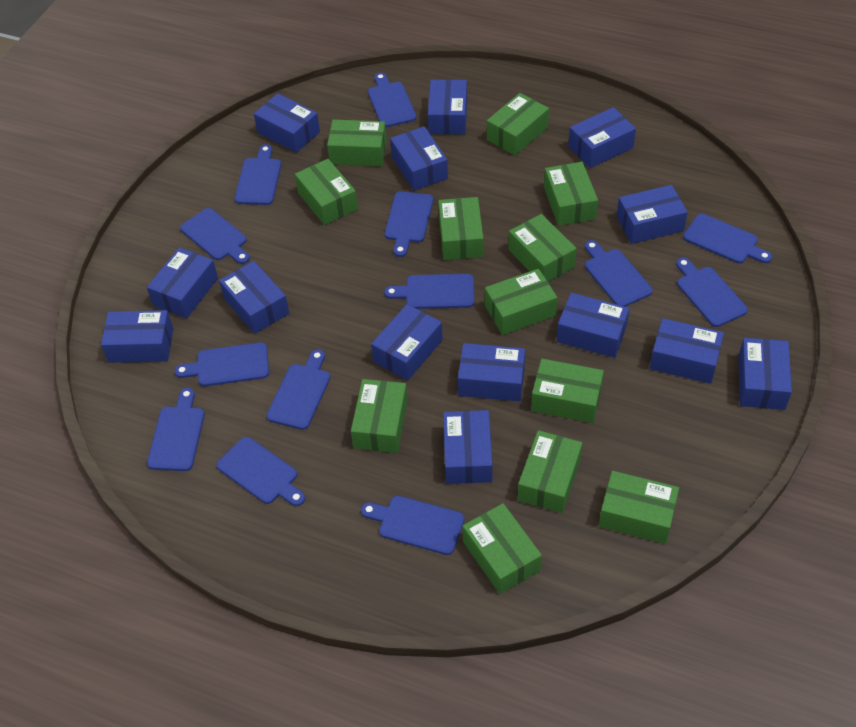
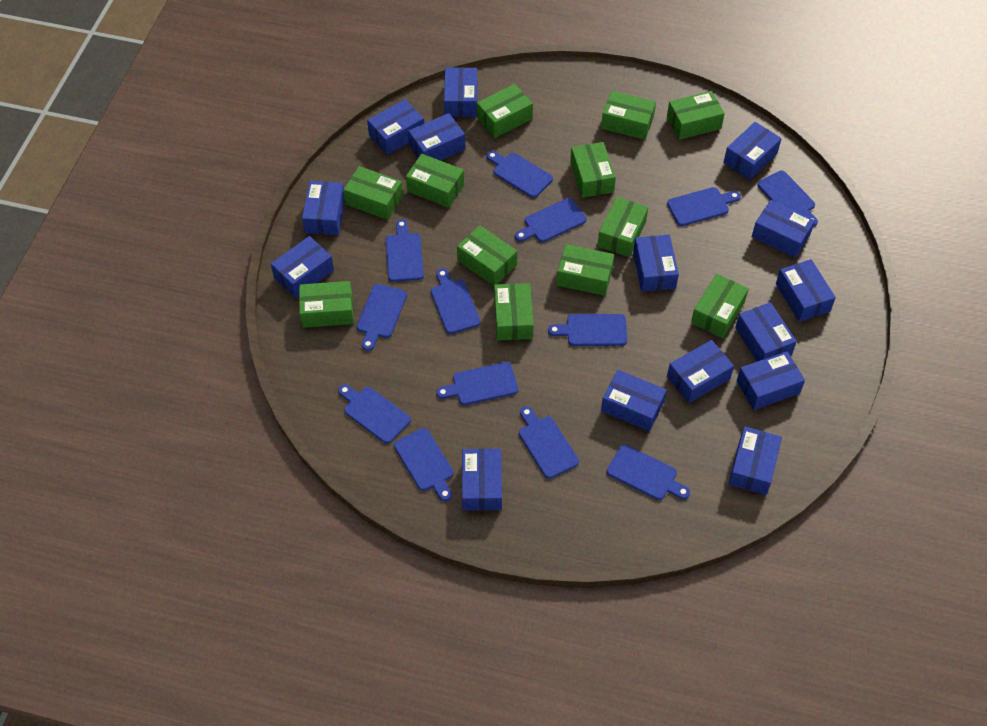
blue box: 14 -> 15

